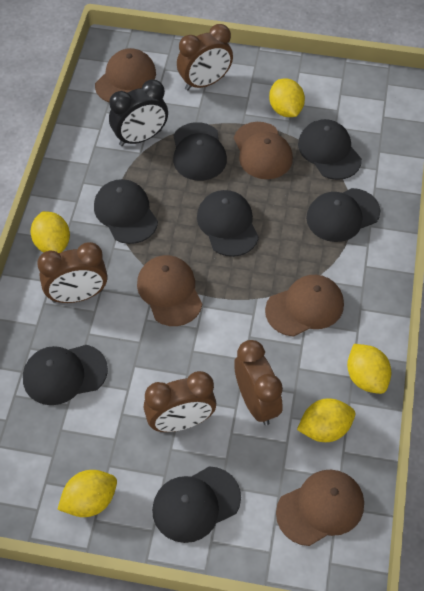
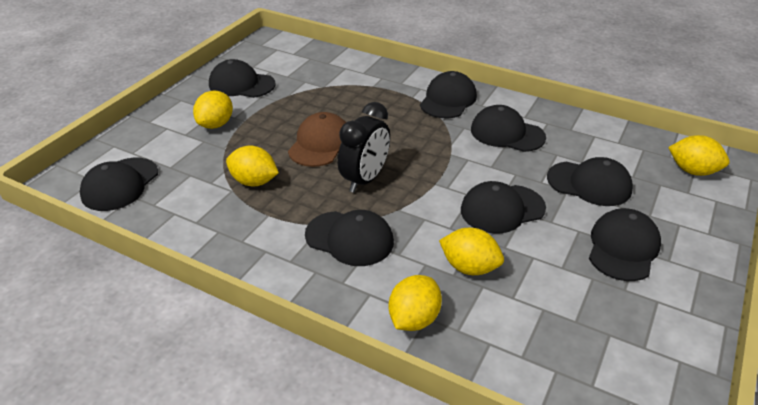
black cap: 7 -> 8
brown cap: 5 -> 1
brown clock: 4 -> 0

